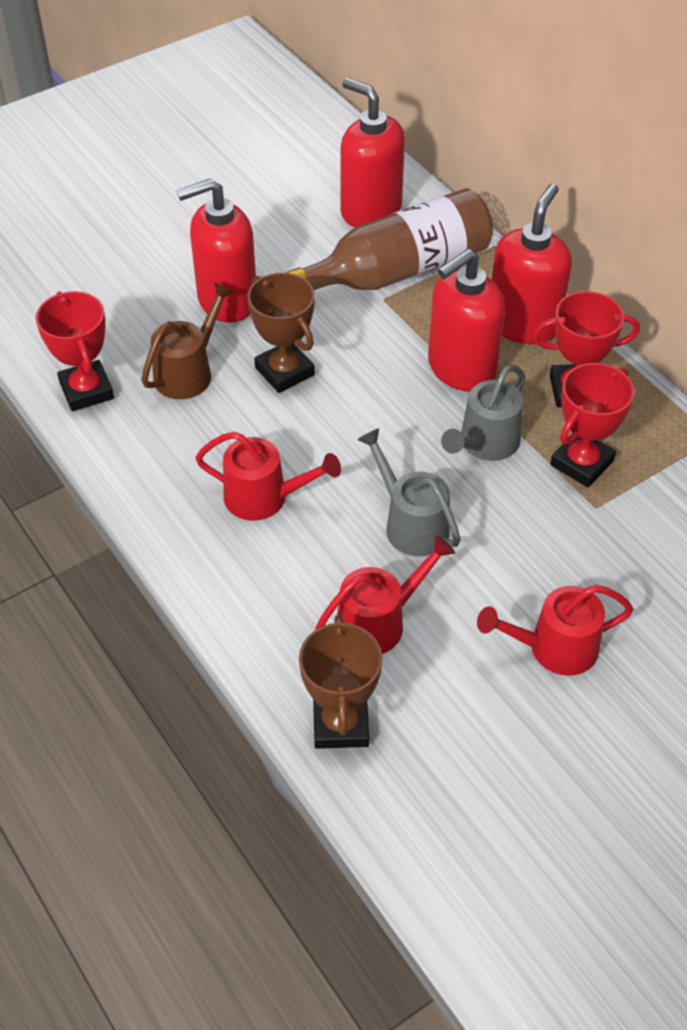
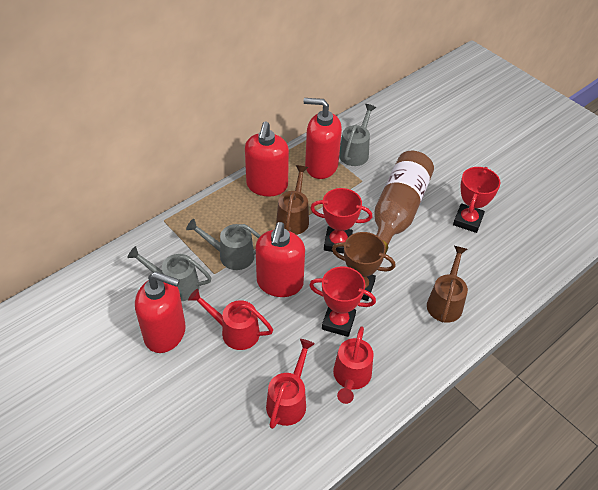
brown trophy: 2 -> 1
brown watering can: 1 -> 2
grey watering can: 2 -> 3

